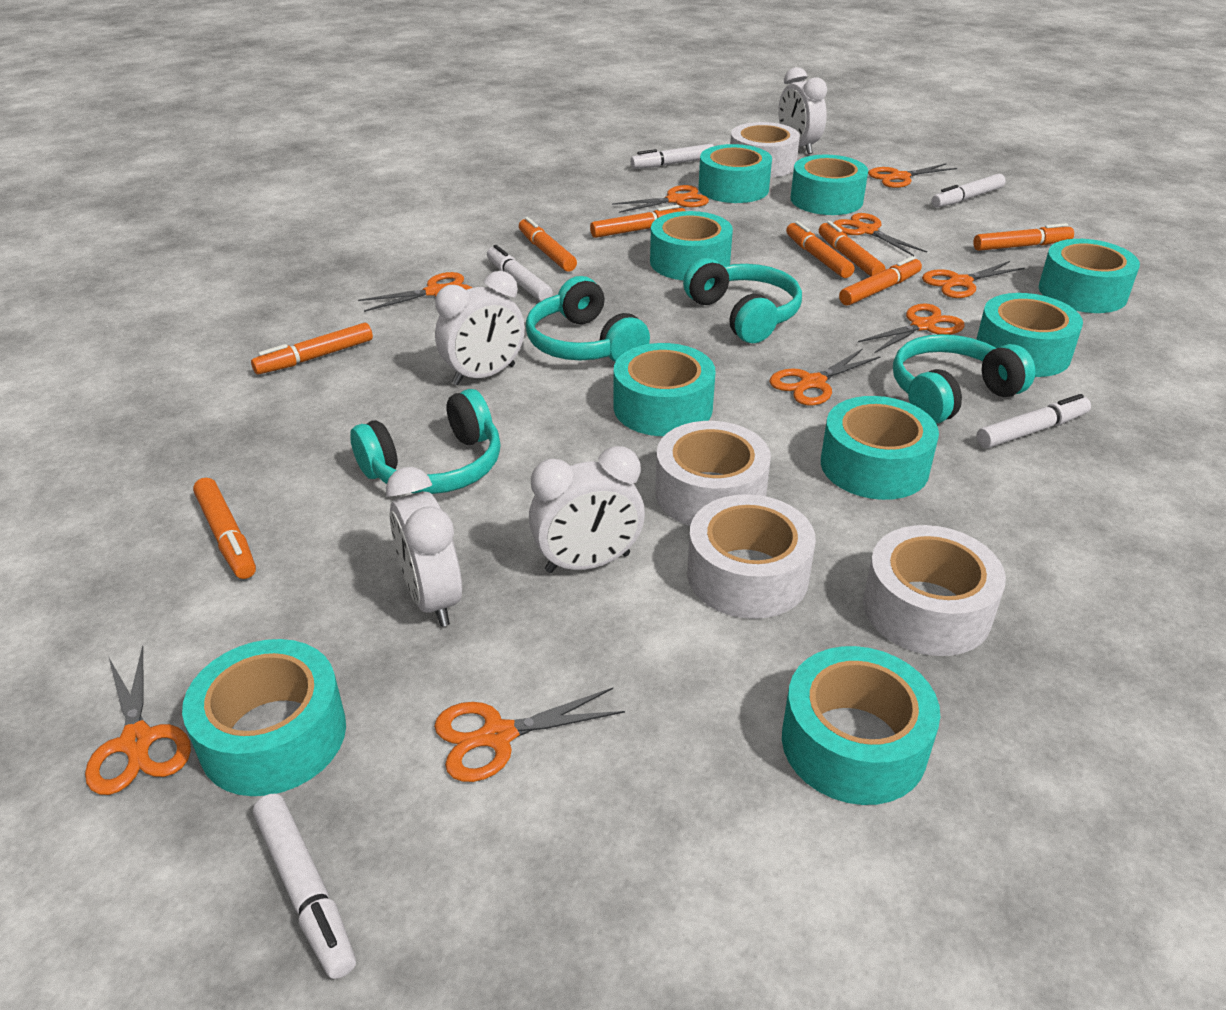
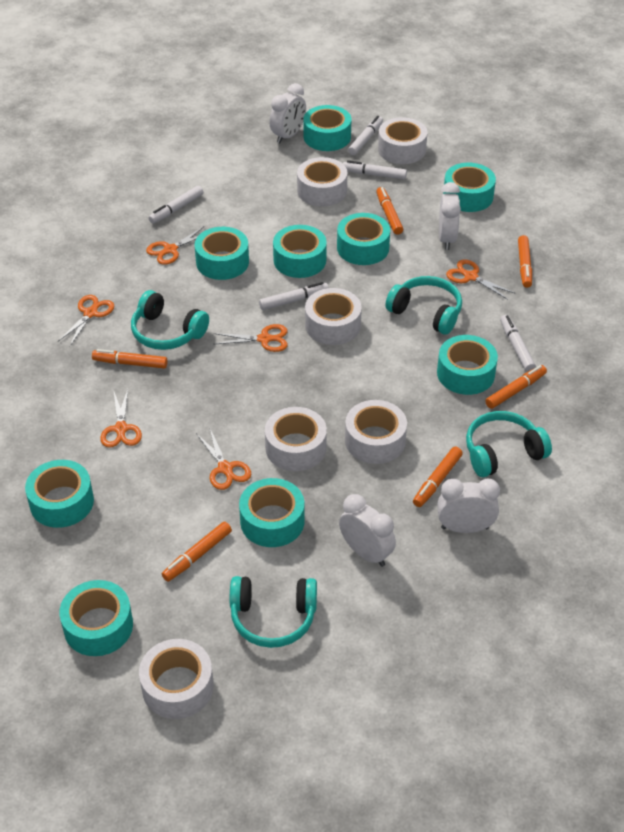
orange marker: 8 -> 6
orange scissors: 9 -> 6
white tape: 4 -> 6

